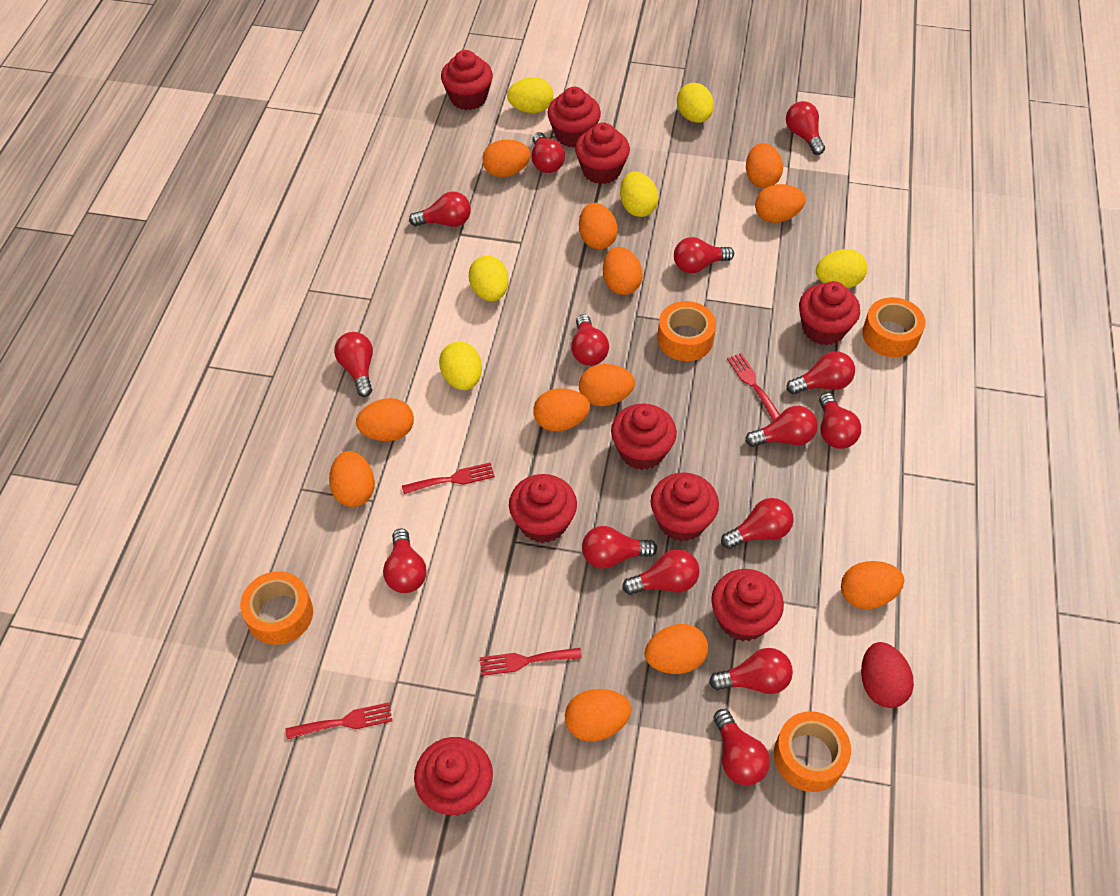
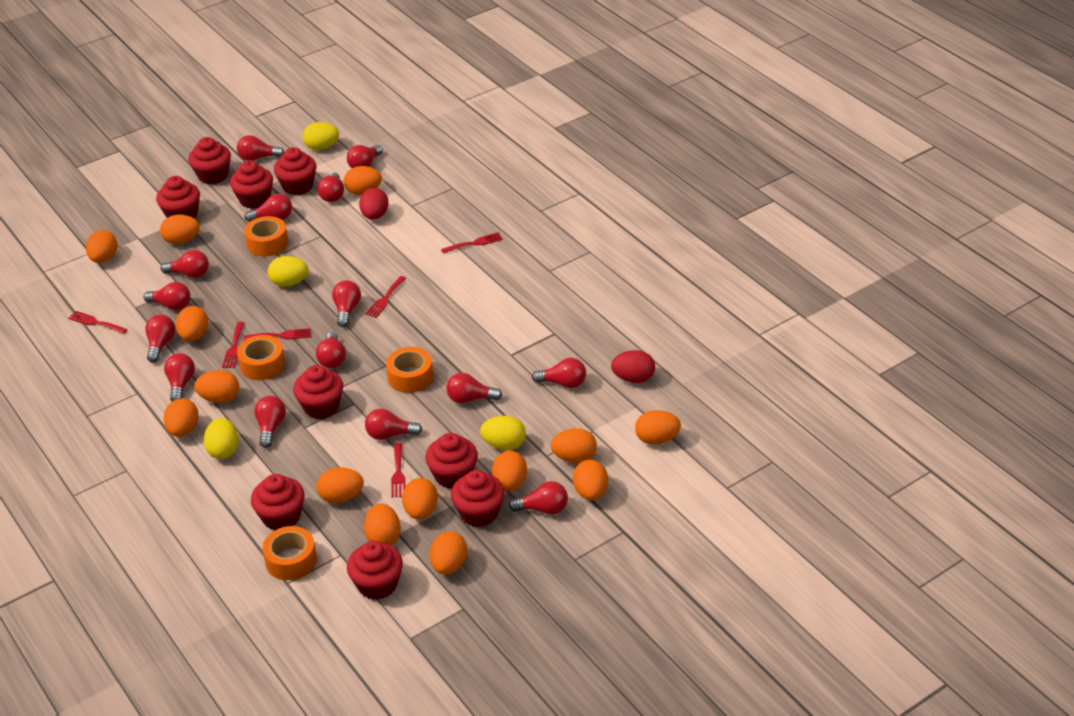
orange egg: 12 -> 14
red egg: 1 -> 2
red fork: 4 -> 6
yellow egg: 6 -> 4

